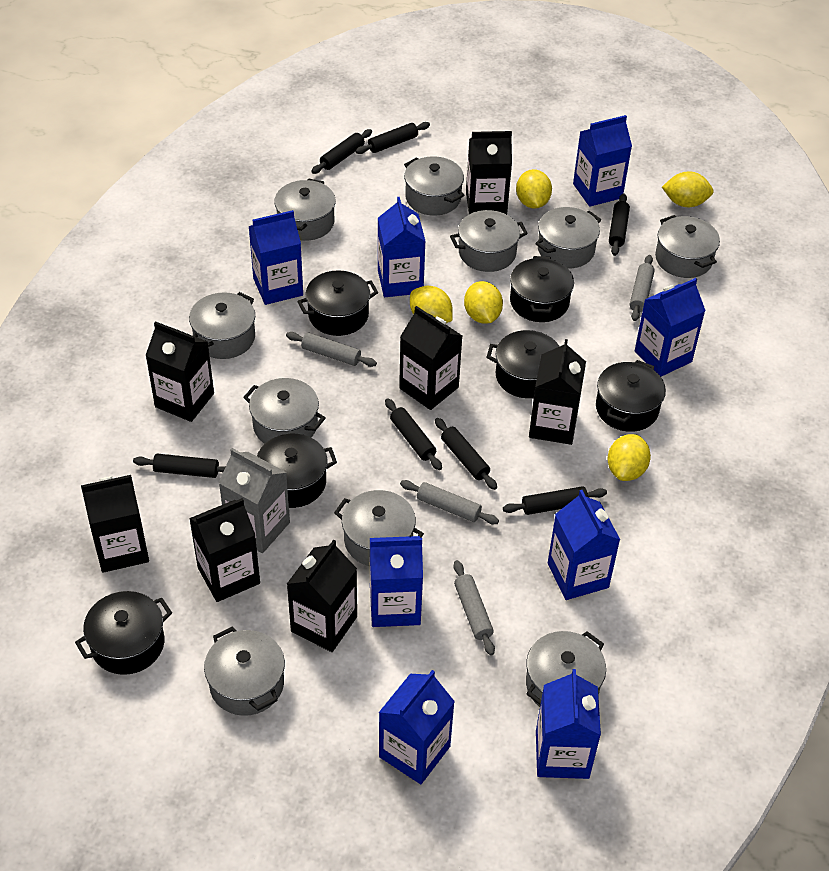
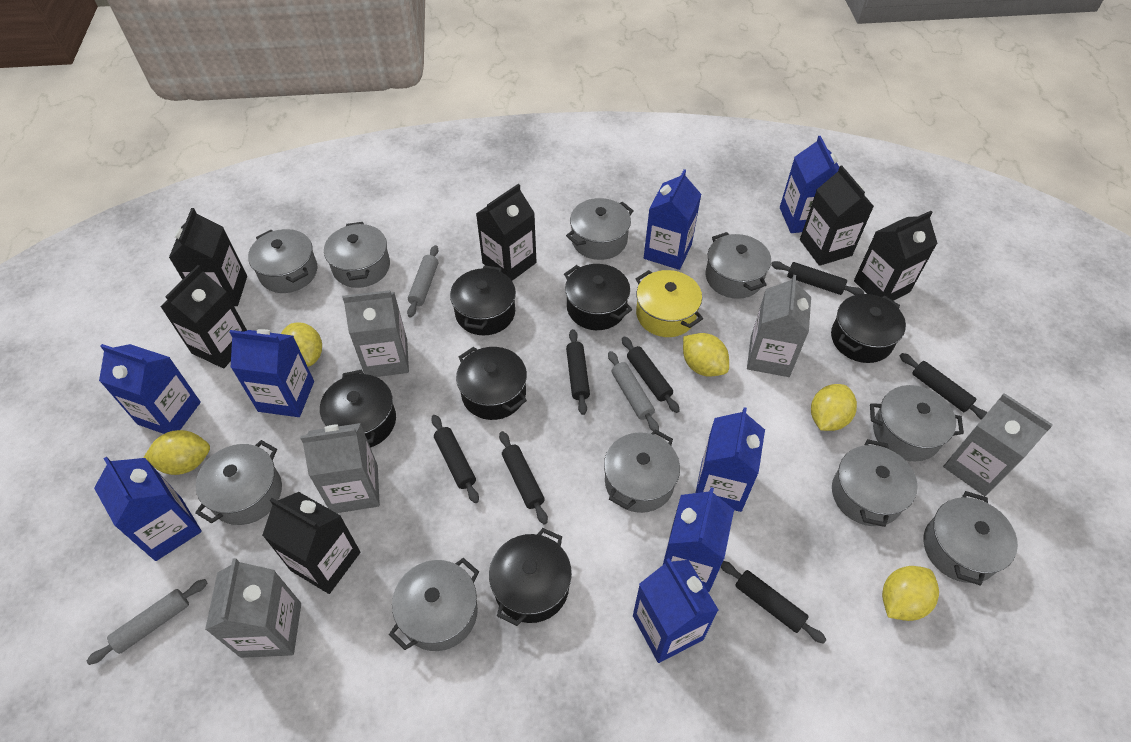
black carton: 7 -> 6
grey carton: 1 -> 5
grey rolling pin: 4 -> 3
yellow pot: 0 -> 1

